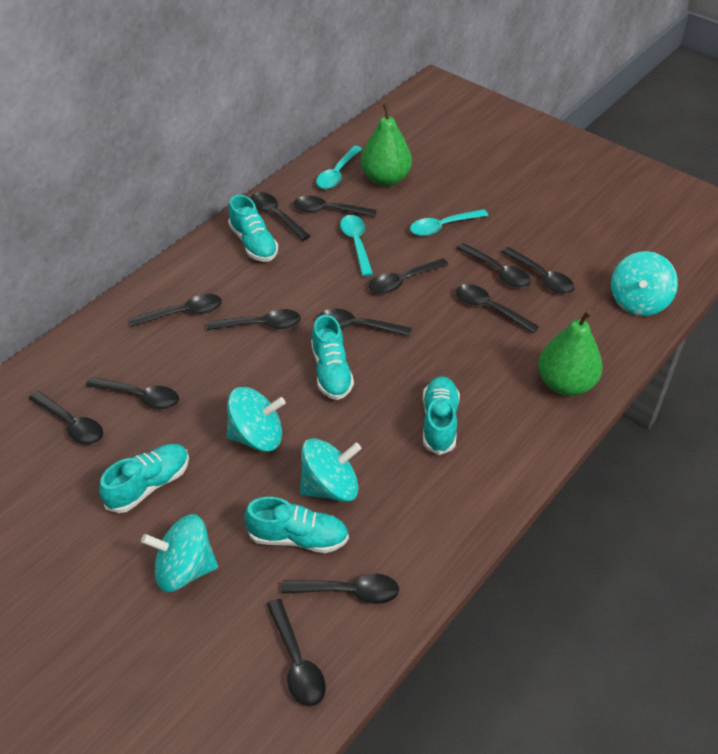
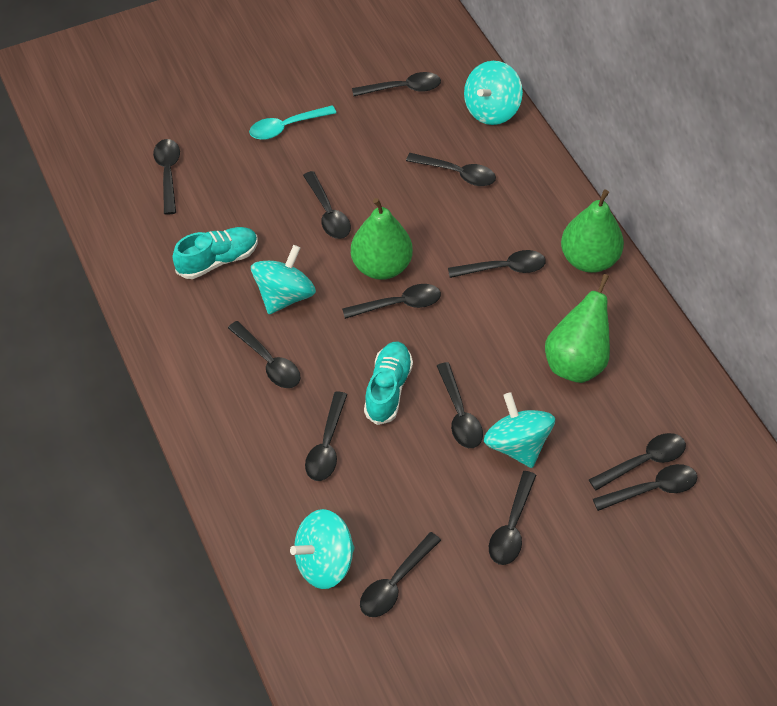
green pear: 2 -> 3
turquoise shoe: 5 -> 2
turquoise spoon: 3 -> 1

